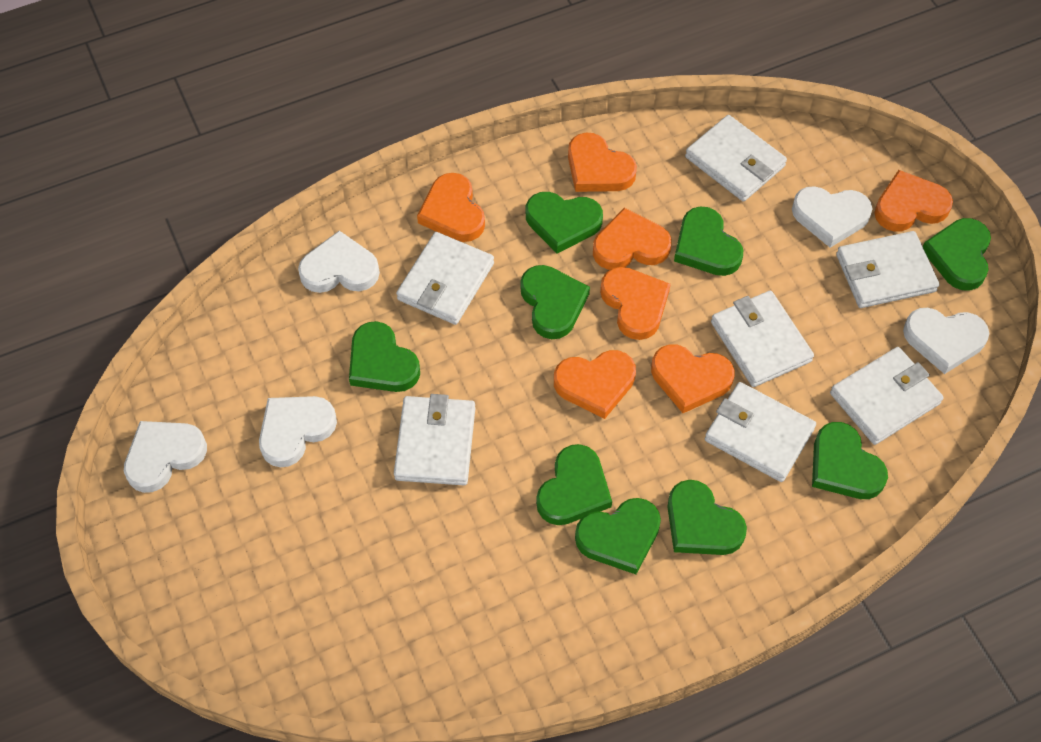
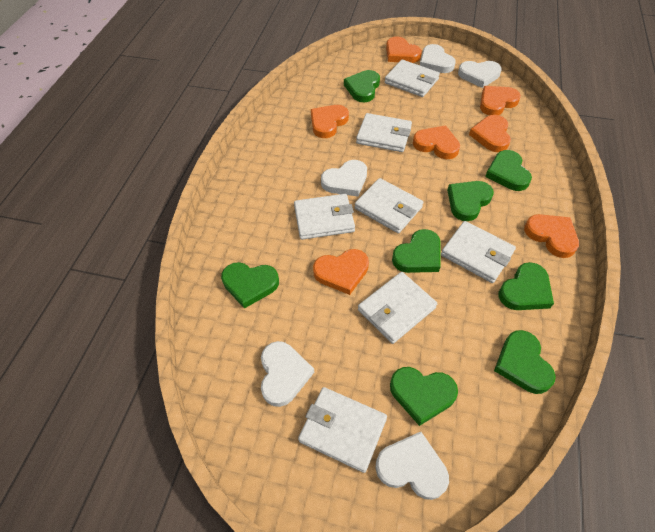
green heart: 9 -> 8

